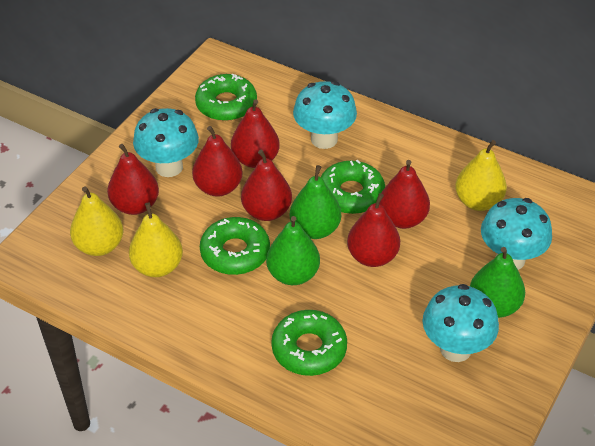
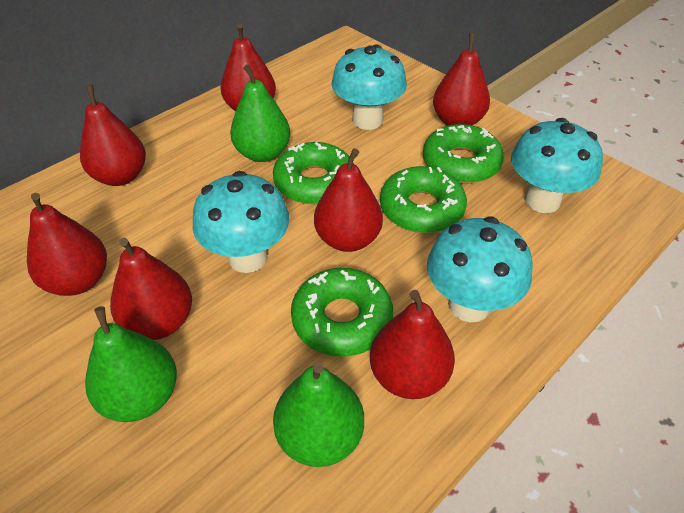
red pear: 6 -> 7
yellow pear: 3 -> 0

